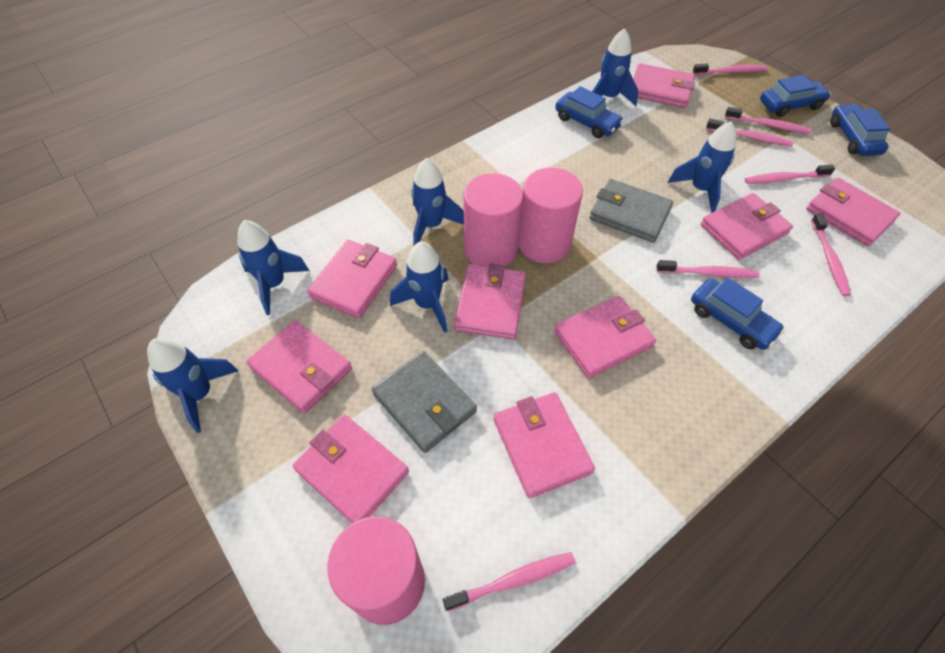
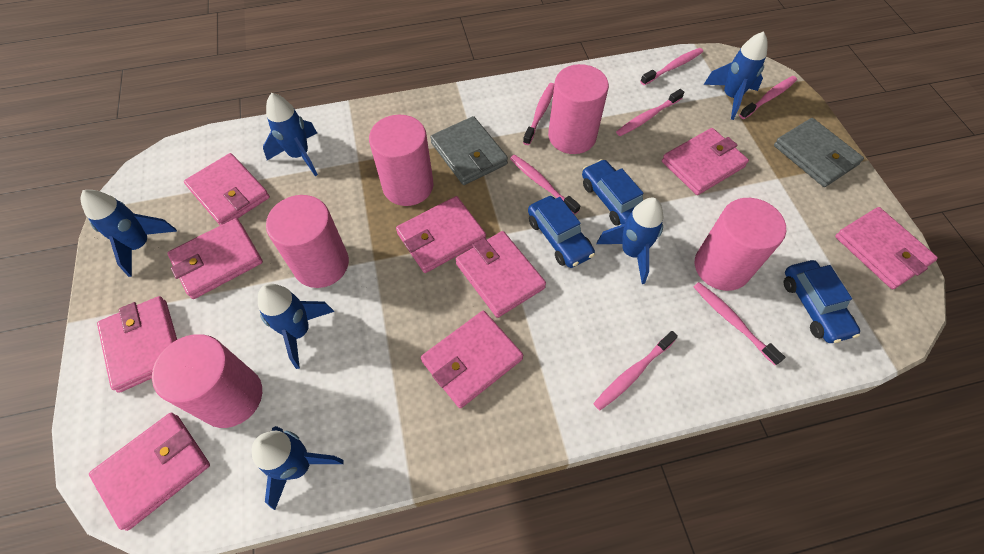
blue car: 4 -> 3
pink cylinder: 3 -> 5

